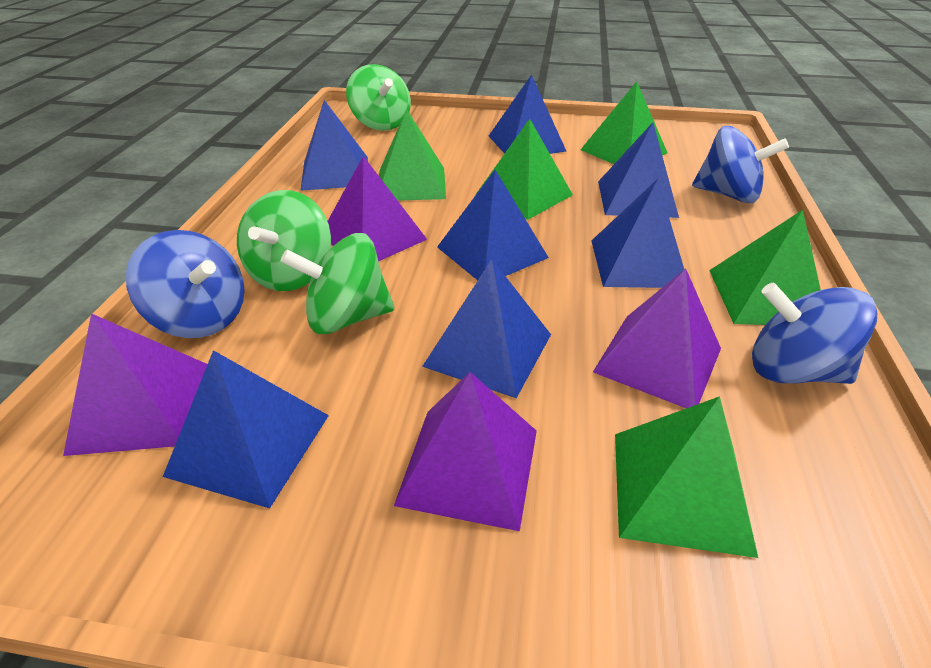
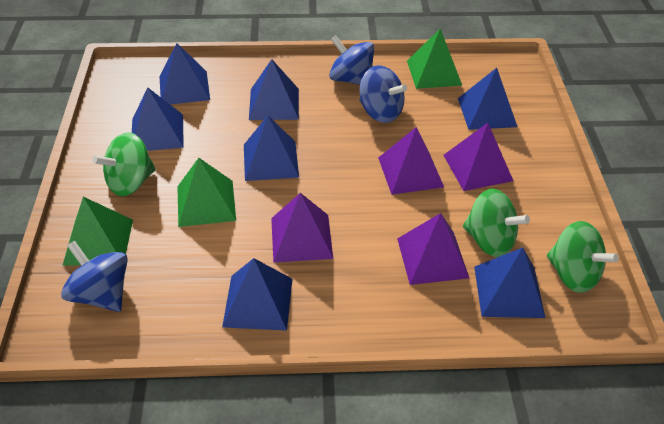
green pyramid: 5 -> 3

